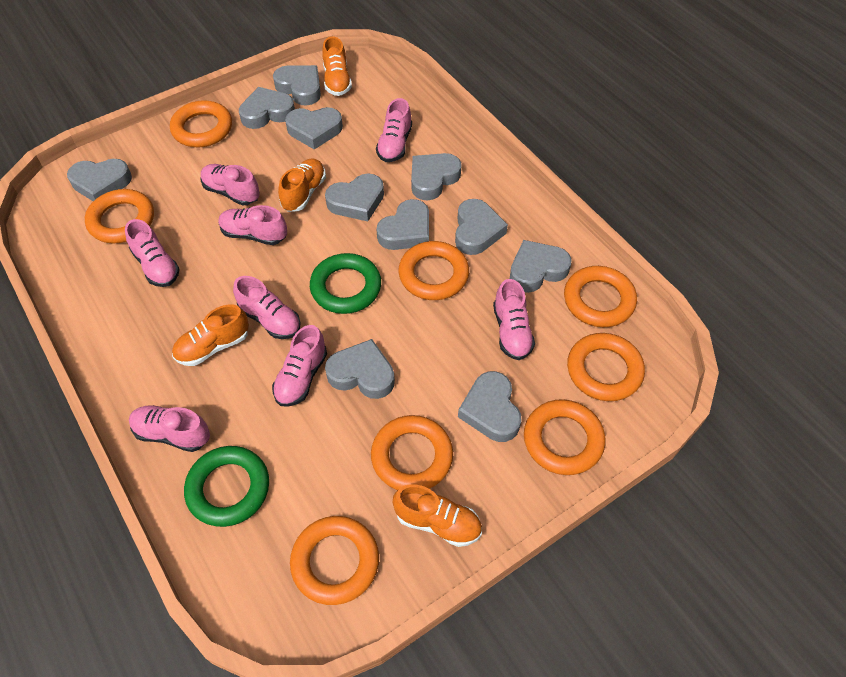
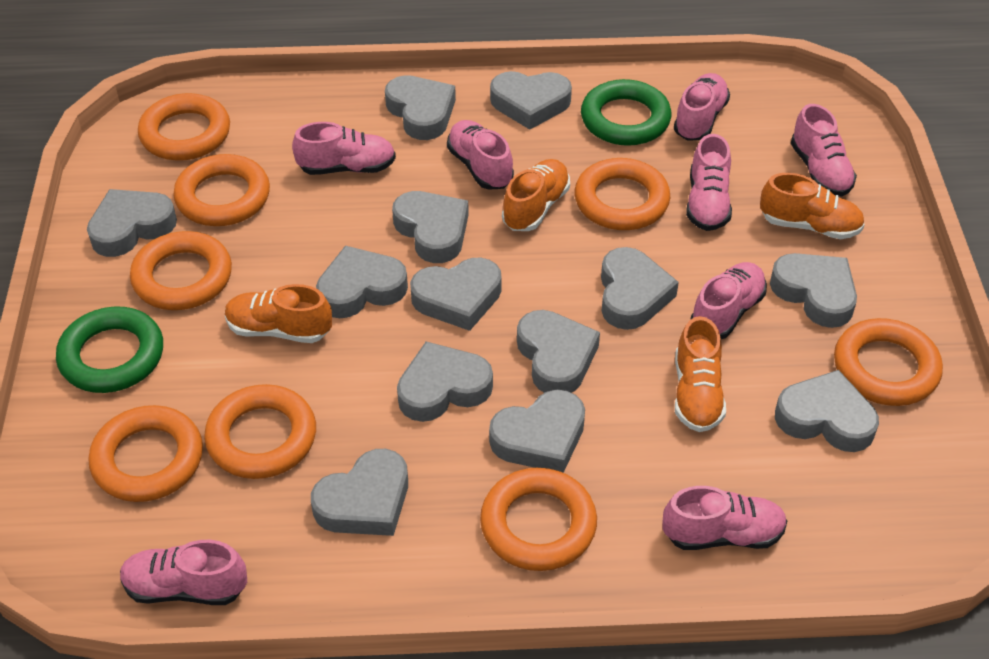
grey heart: 11 -> 13

